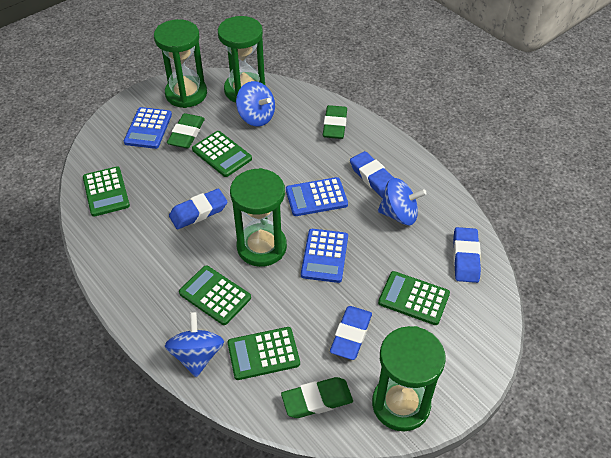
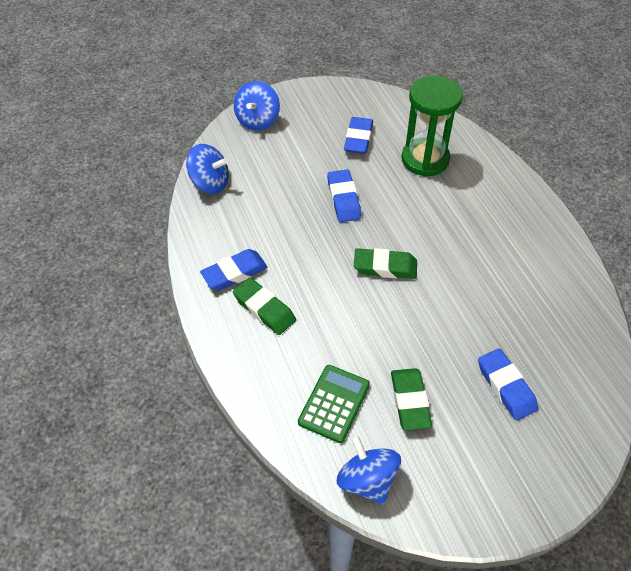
blue calculator: 3 -> 0
green calculator: 5 -> 1
green hourglass: 4 -> 1

